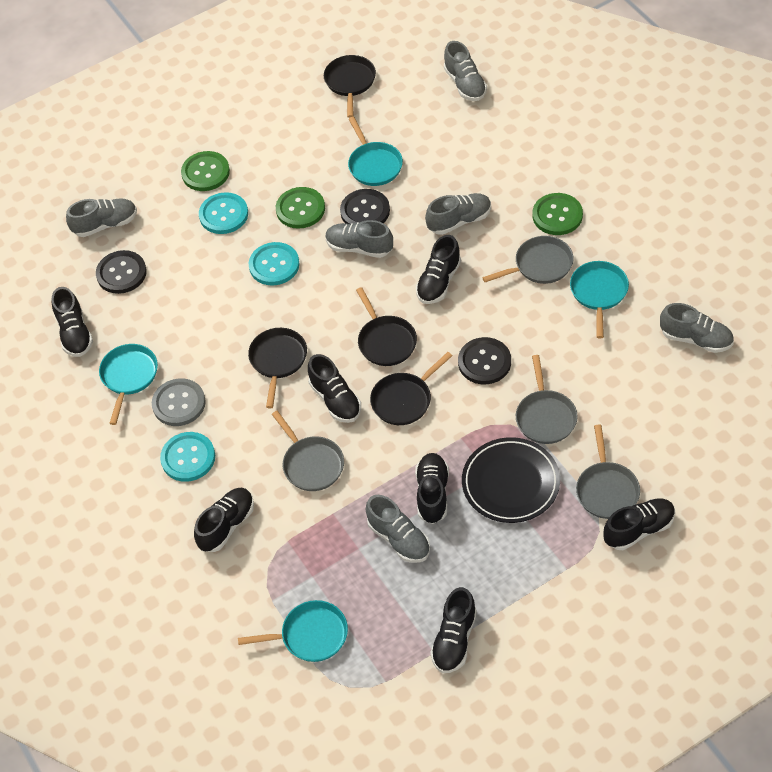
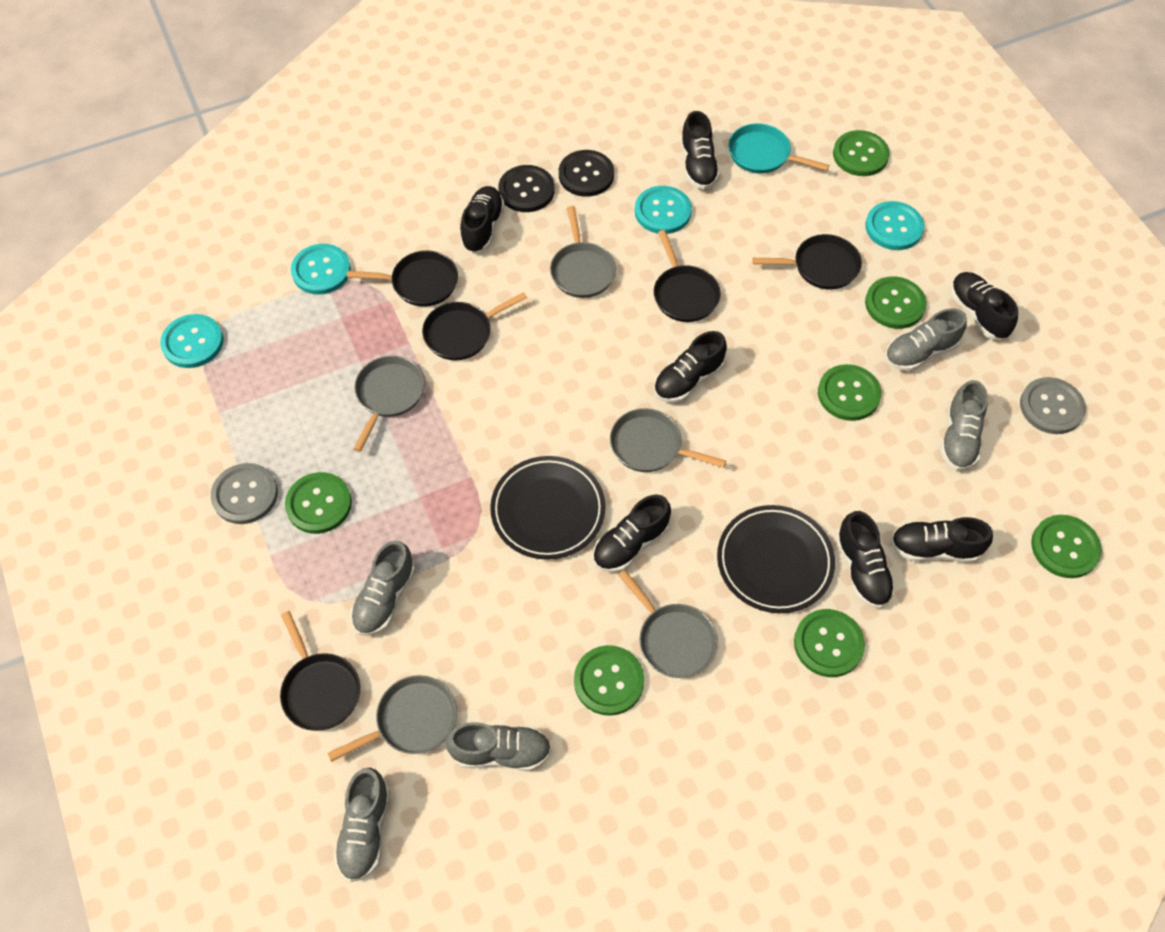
black button: 3 -> 2
black pan: 4 -> 5
black plate: 1 -> 2
green button: 3 -> 7
grey button: 1 -> 2
grey pan: 4 -> 5
grey shoe: 6 -> 5
turquoise button: 3 -> 4
turquoise pan: 4 -> 1

